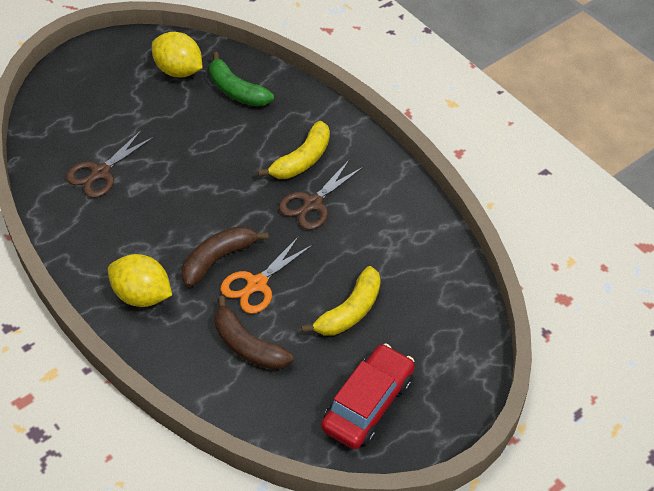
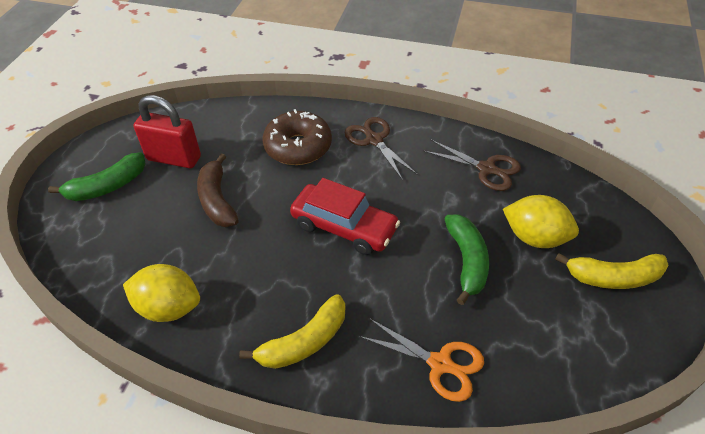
brown banana: 2 -> 1
brown donut: 0 -> 1
green banana: 1 -> 2
red padlock: 0 -> 1

